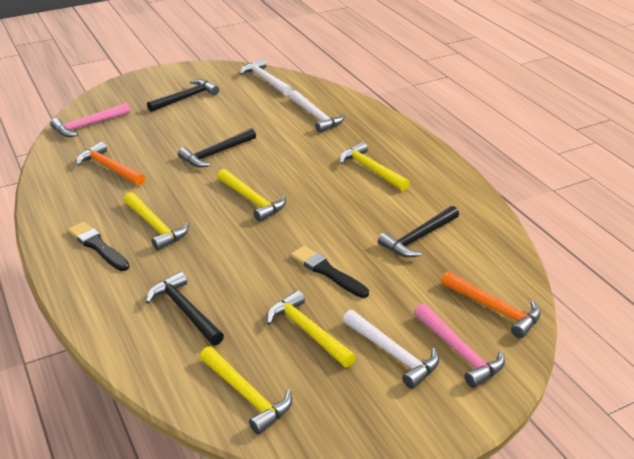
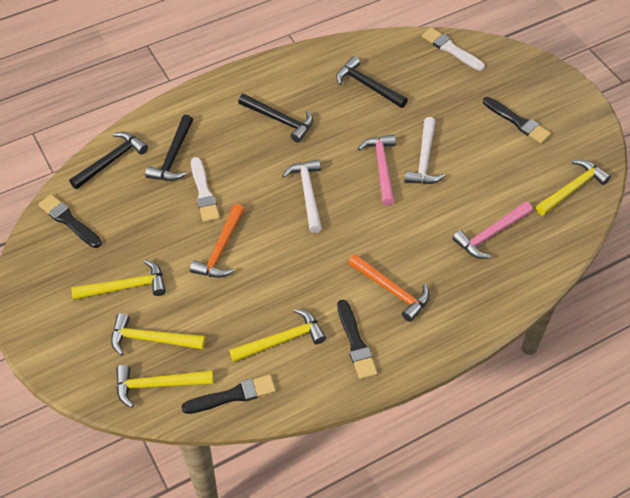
black brush: 2 -> 4
white brush: 0 -> 2
white hammer: 3 -> 2

